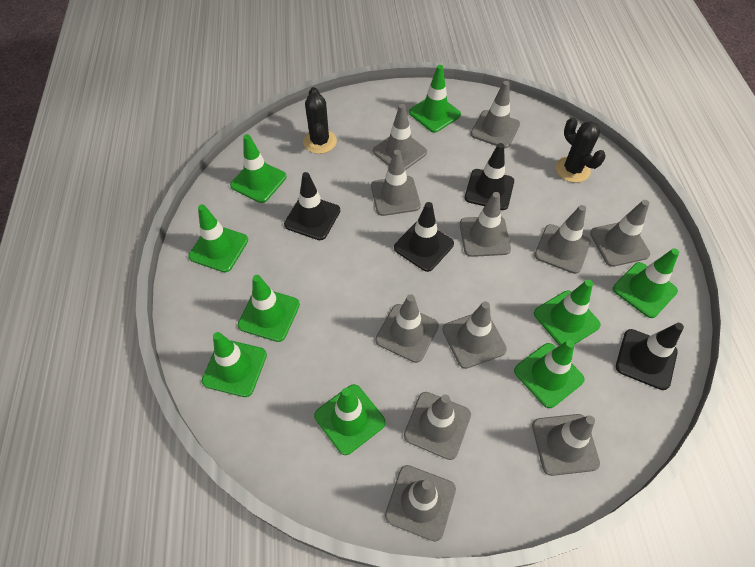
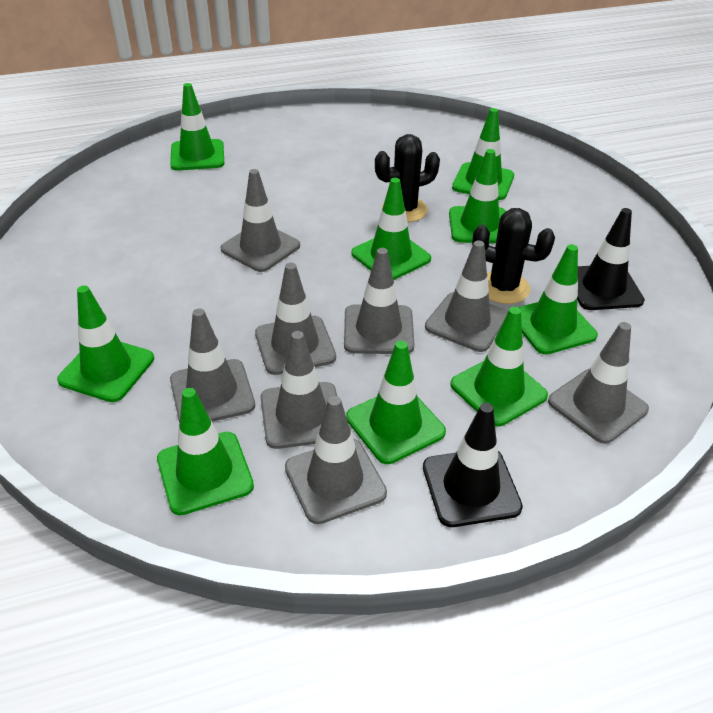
black traffic cone: 4 -> 2
grey traffic cone: 11 -> 8

